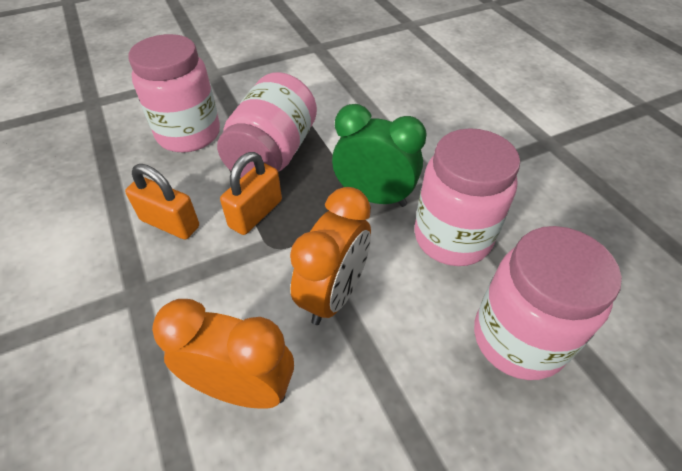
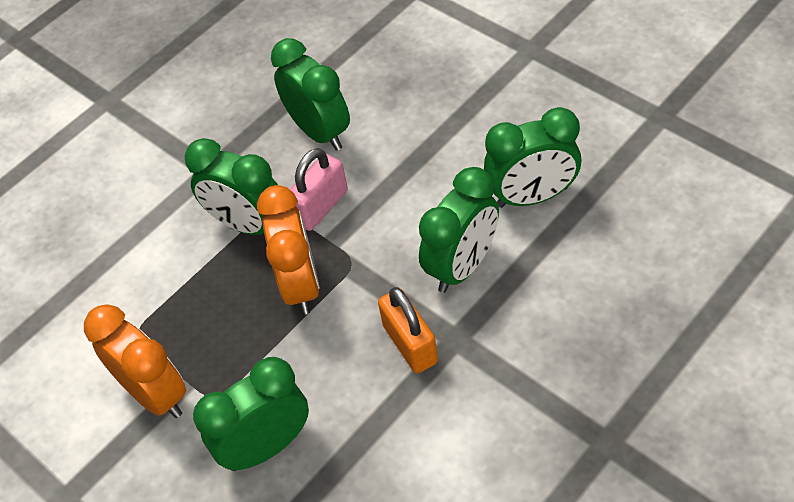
green clock: 1 -> 5
orange padlock: 2 -> 1
pink jar: 4 -> 0
pink padlock: 0 -> 1

